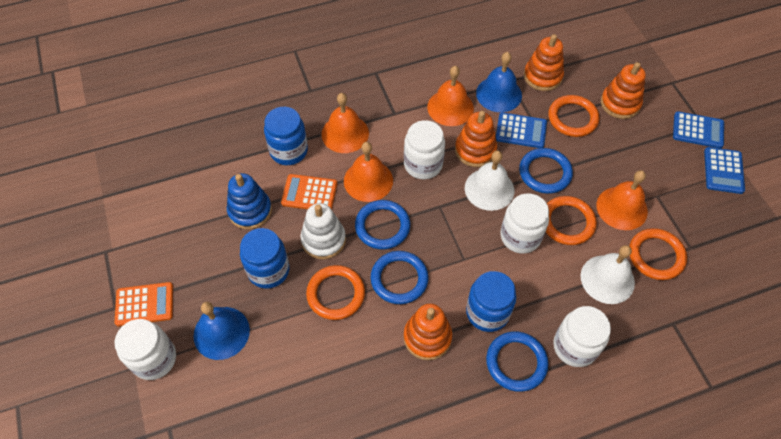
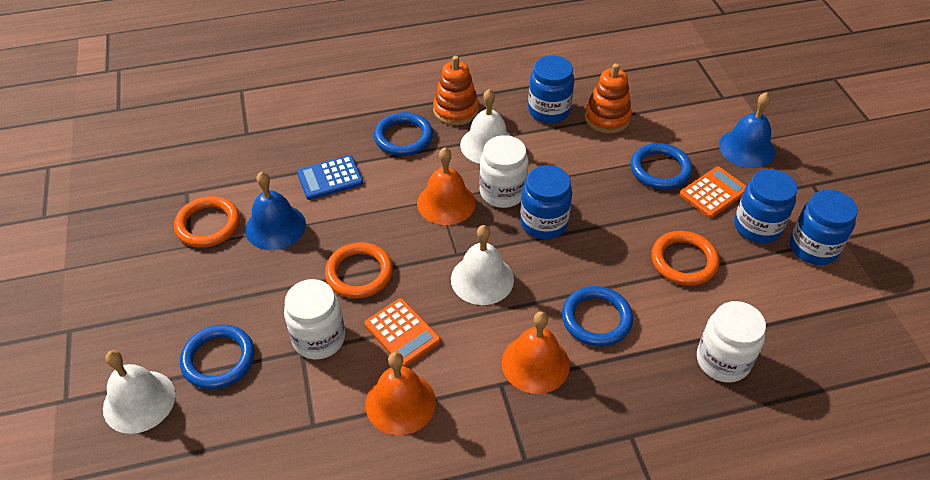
blue calculator: 3 -> 1
blue jar: 3 -> 4
blue stacking toy: 1 -> 0
orange bell: 4 -> 3
orange ring: 4 -> 3
orange stacking toy: 4 -> 2
white bell: 2 -> 3
white jar: 4 -> 3
white stacking toy: 1 -> 0

